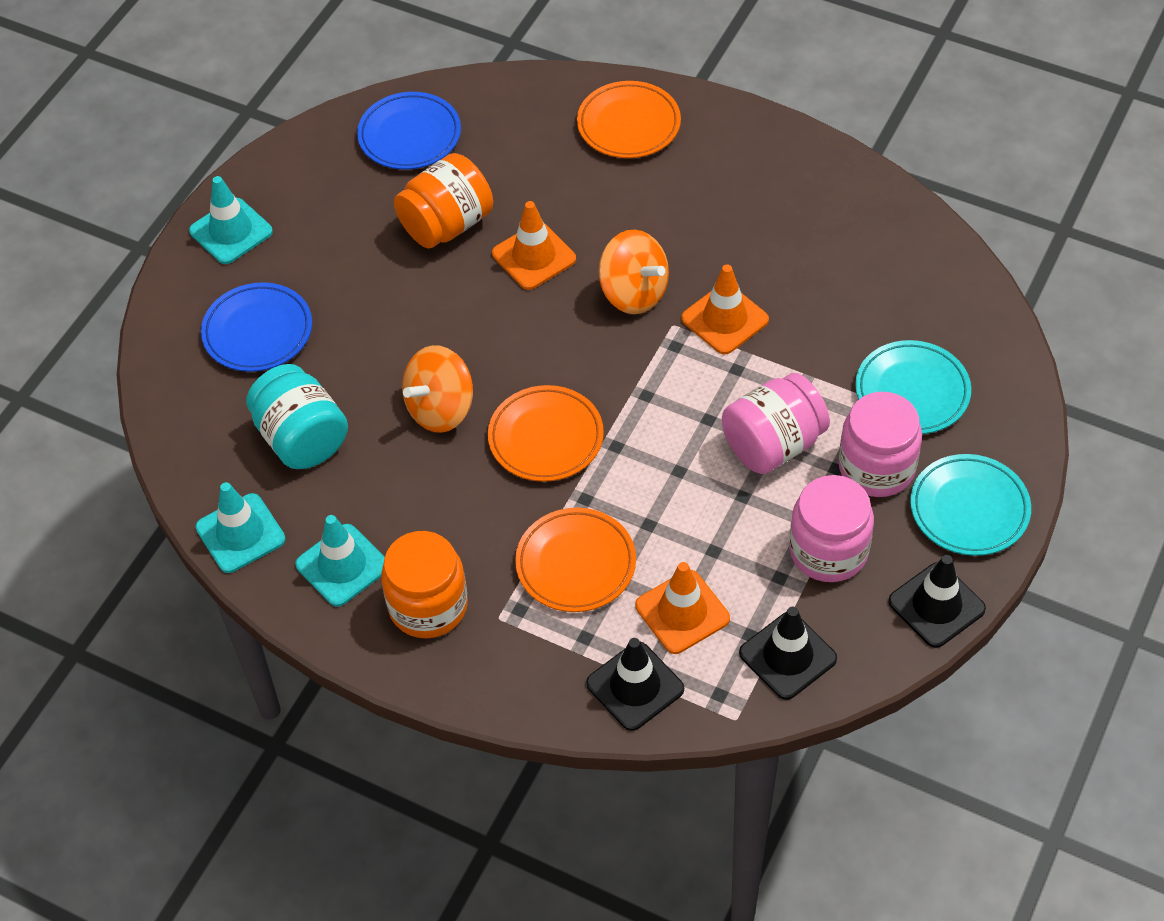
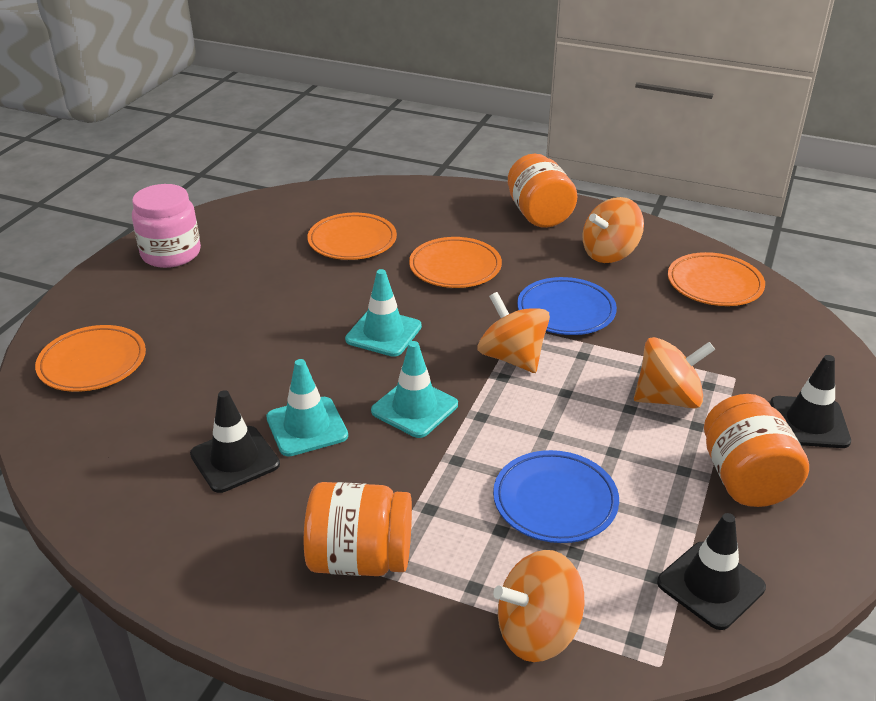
orange jar: 2 -> 3
orange plate: 3 -> 4
orange spinning top: 2 -> 4
orange traffic cone: 3 -> 0
pink jar: 3 -> 1
turquoise jar: 1 -> 0
turquoise plate: 2 -> 0

